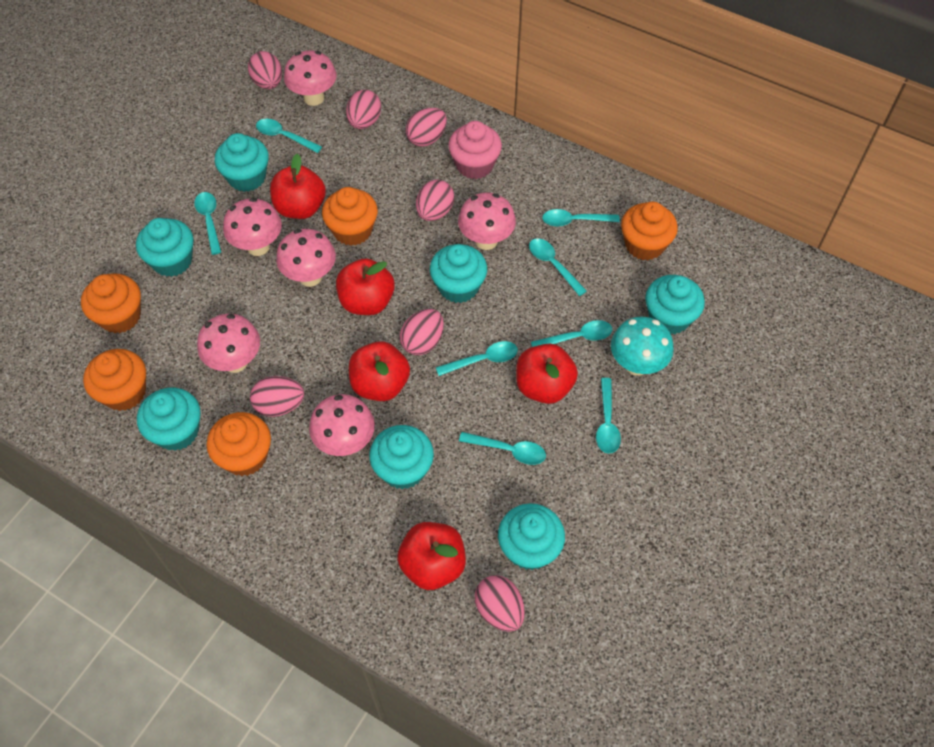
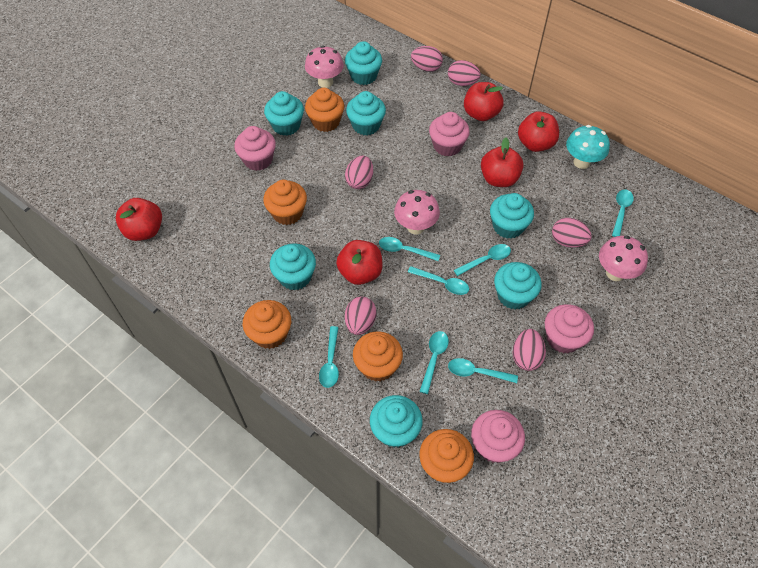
pink cupcake: 1 -> 4
pink egg: 7 -> 6
pink mushroom: 6 -> 3
turquoise spoon: 8 -> 7

